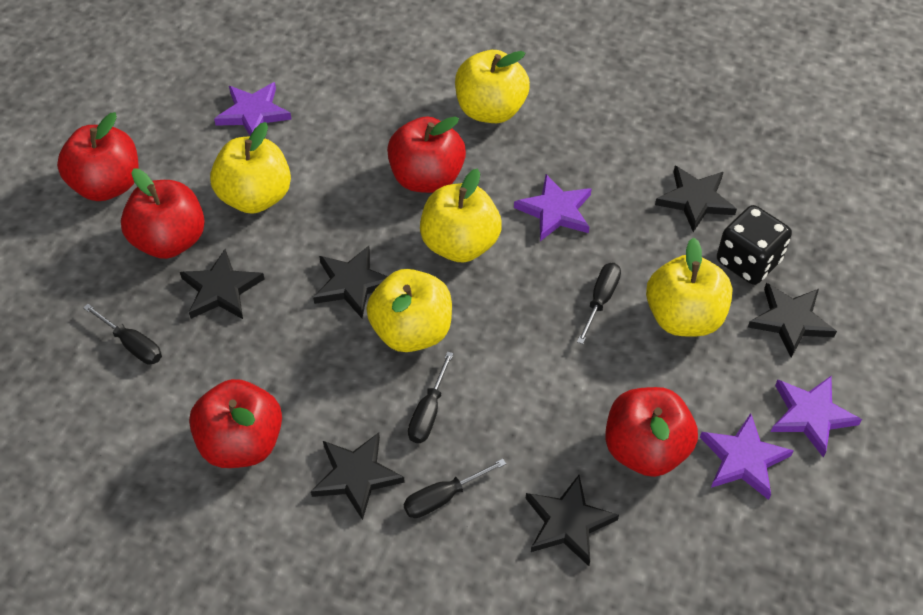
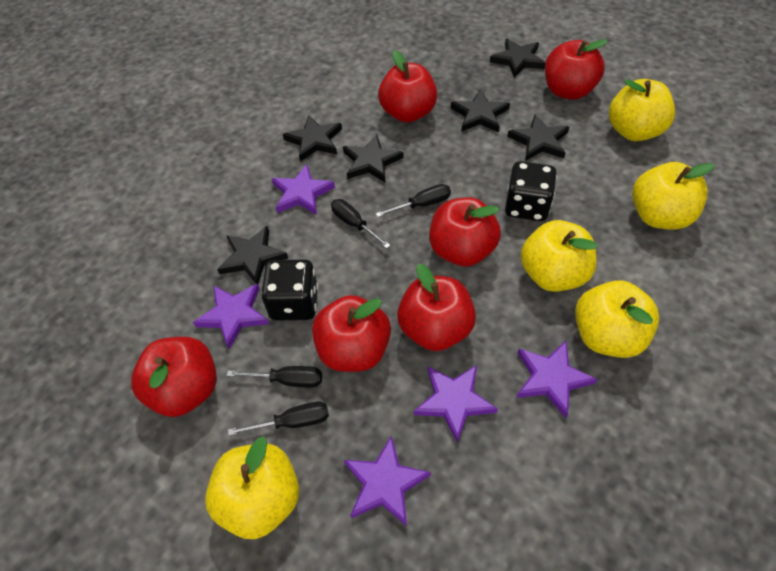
black dice: 1 -> 2
purple star: 4 -> 5
red apple: 5 -> 6

